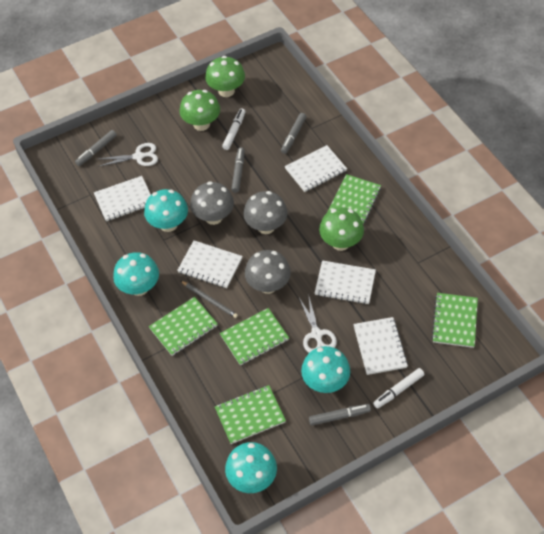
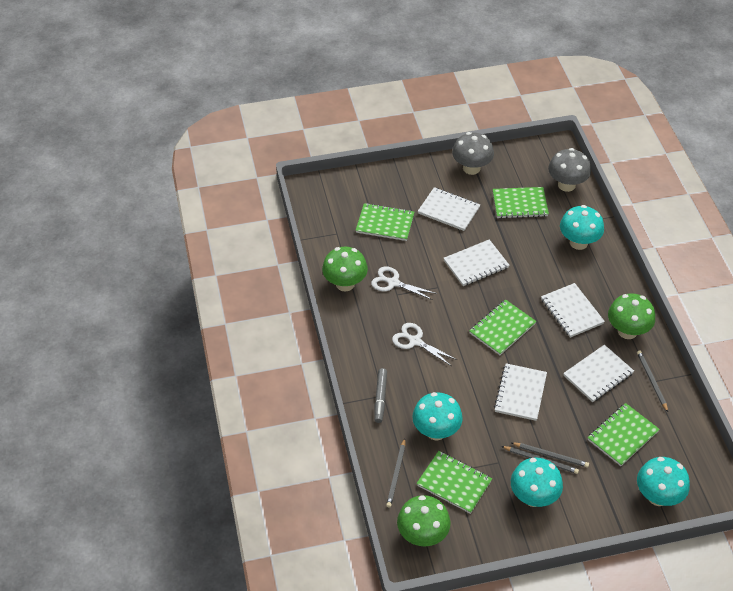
grey marker: 4 -> 1
grey mushroom: 3 -> 2
grey pencil: 1 -> 4
white marker: 2 -> 0

